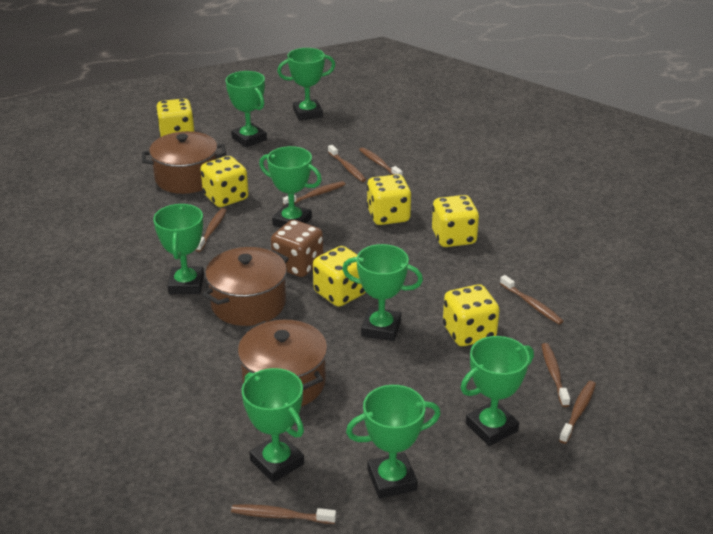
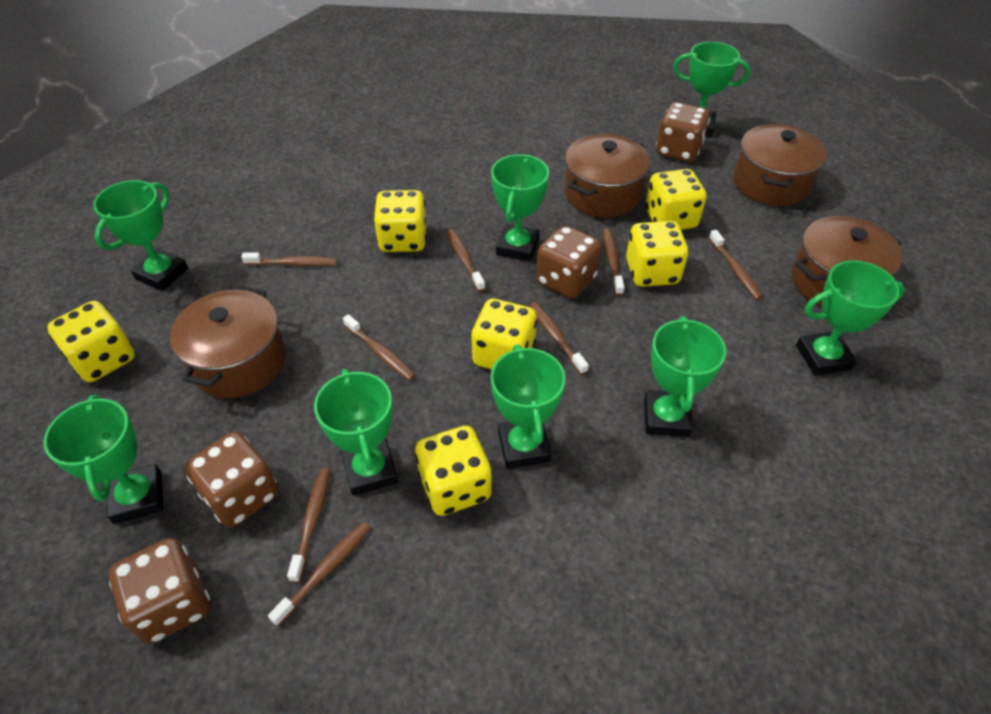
brown dice: 1 -> 4
brown pot: 3 -> 4

